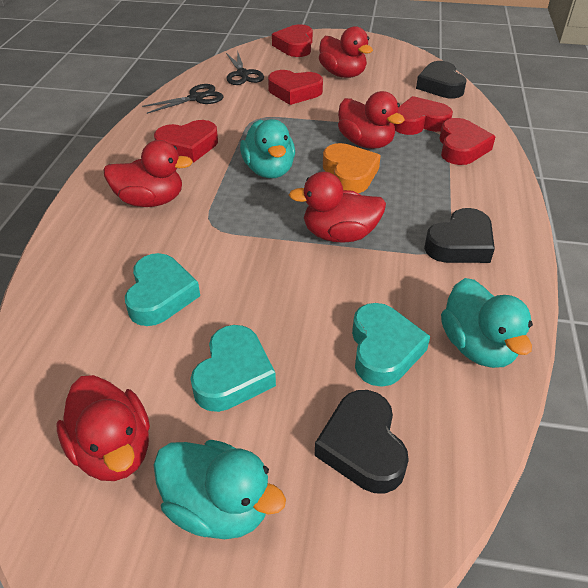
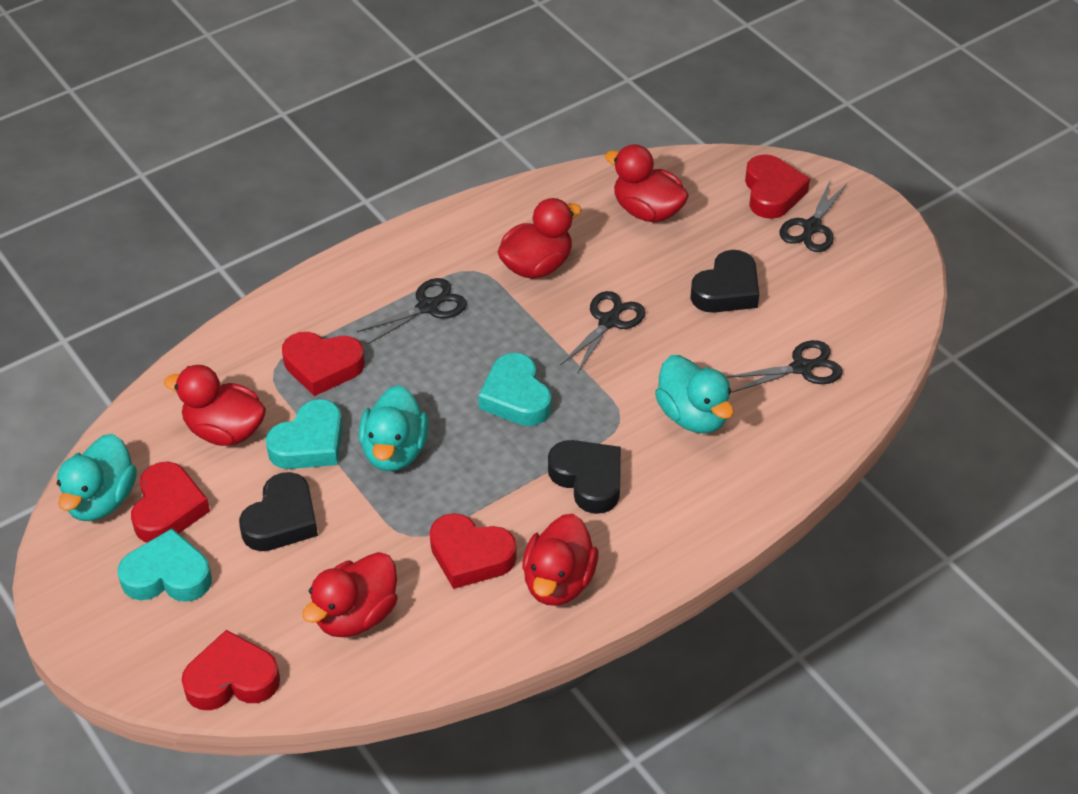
black scissors: 2 -> 4
orange heart: 1 -> 0

